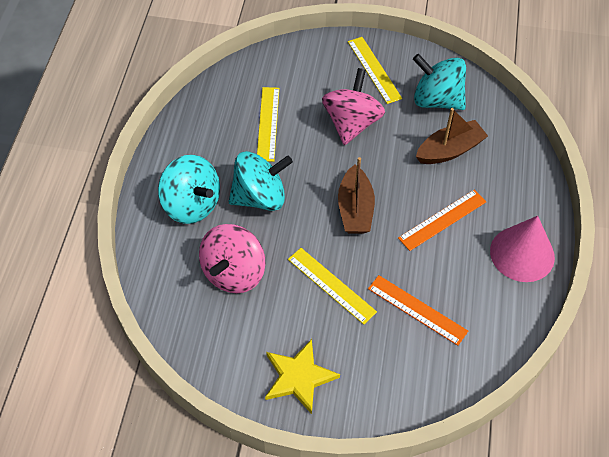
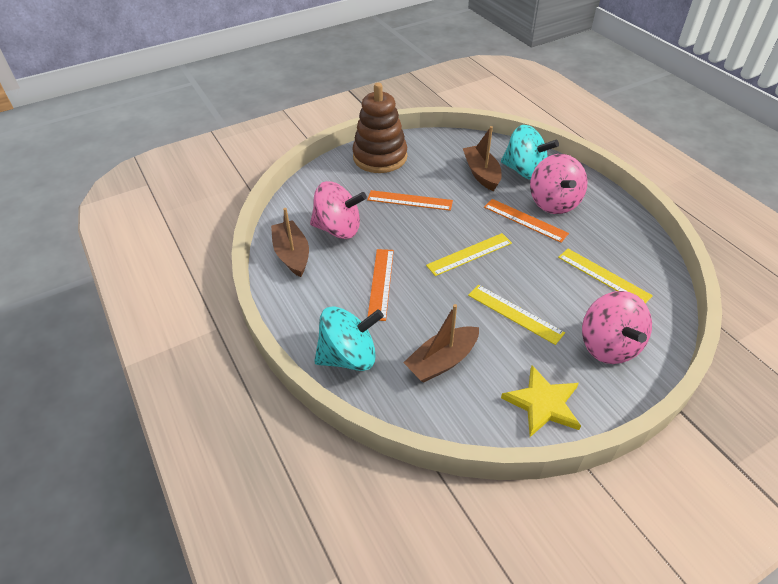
brown boat: 2 -> 3
brown stacking toy: 0 -> 1
orange ruler: 2 -> 3
pink cone: 1 -> 0
pink spinning top: 2 -> 3
turquoise spinning top: 3 -> 2

